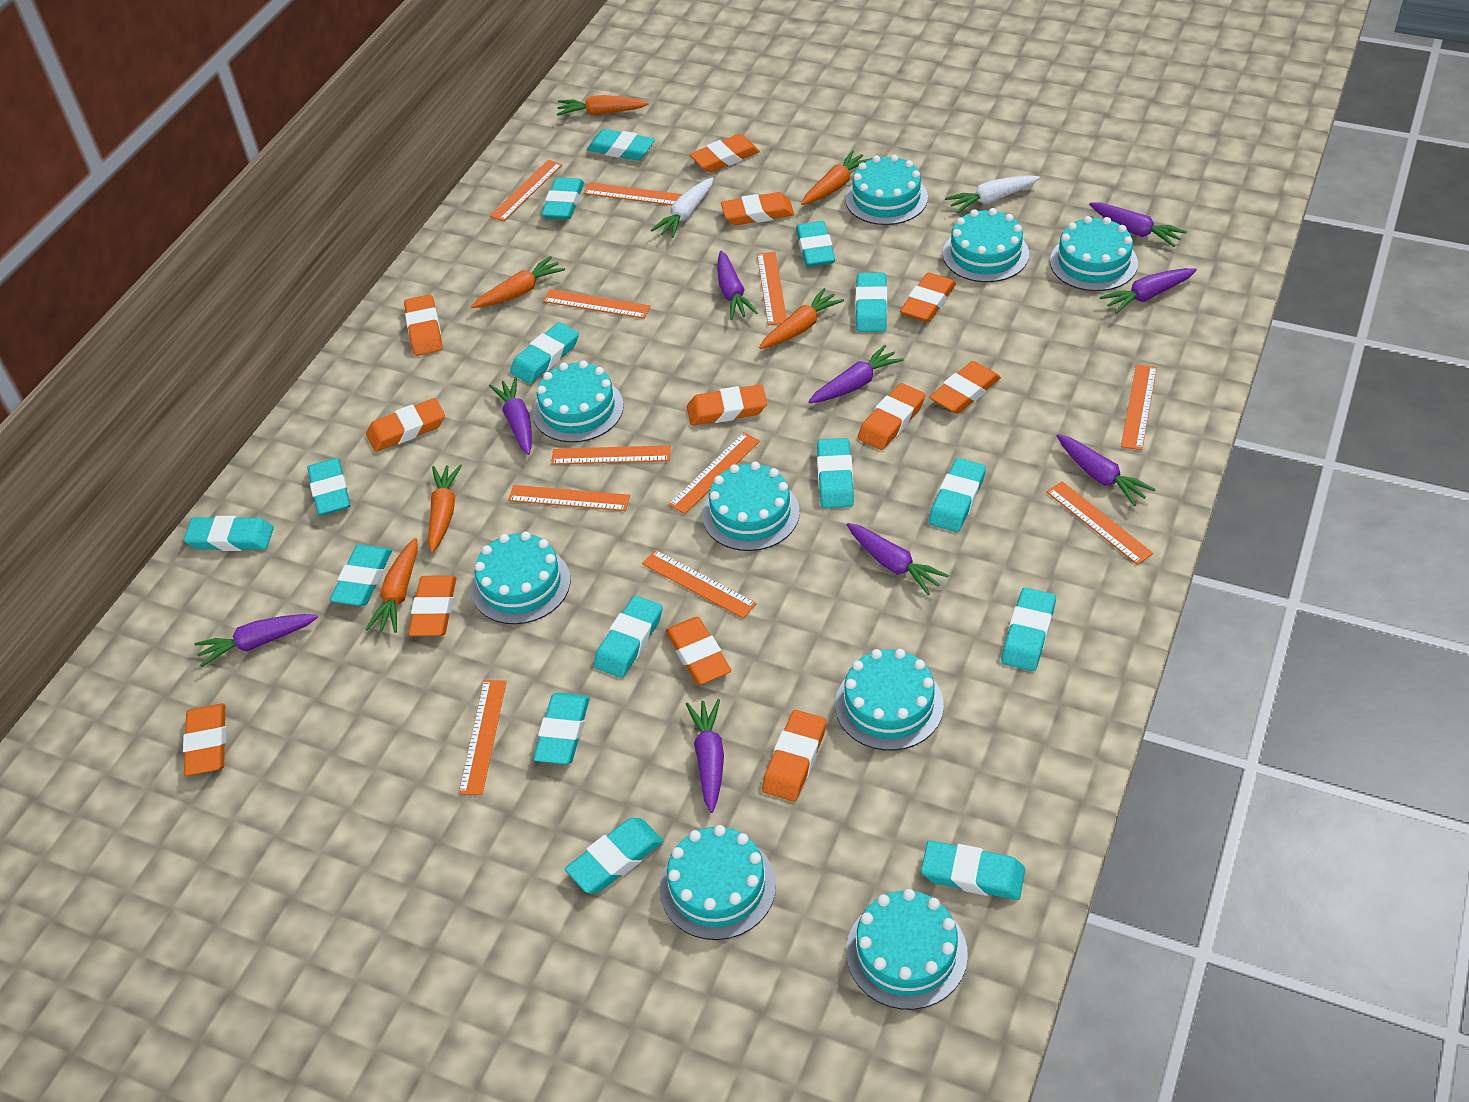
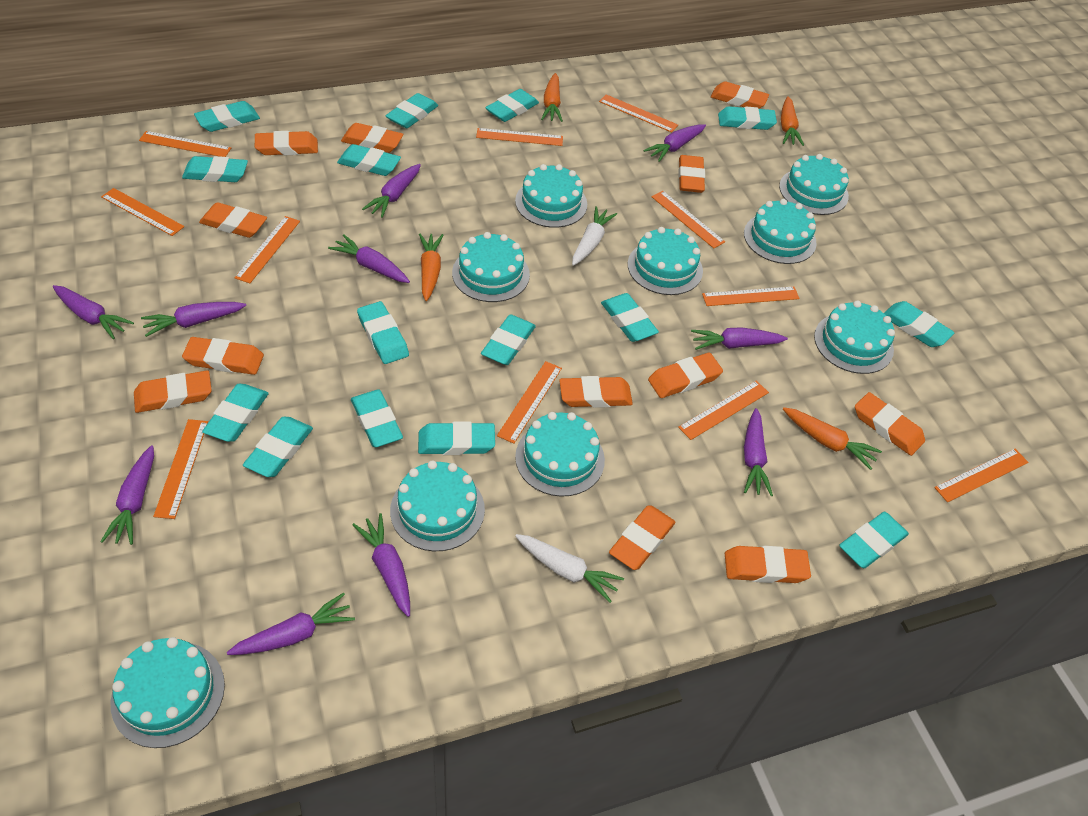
orange carrot: 6 -> 4
purple carrot: 9 -> 10

